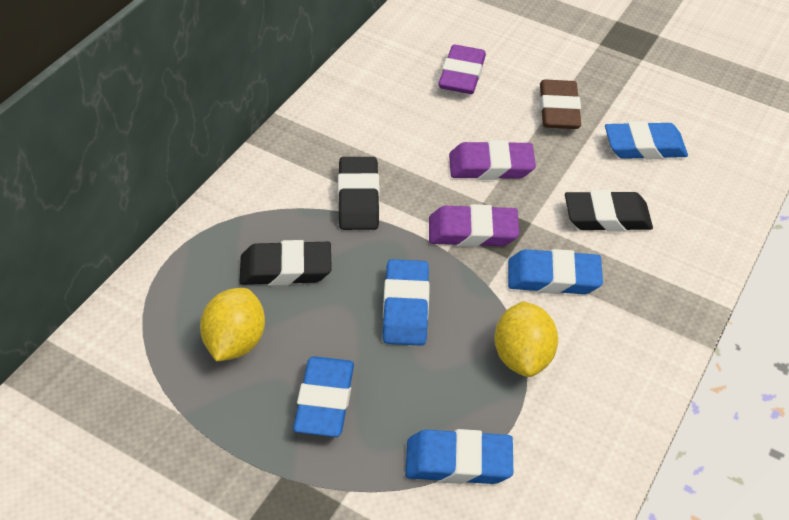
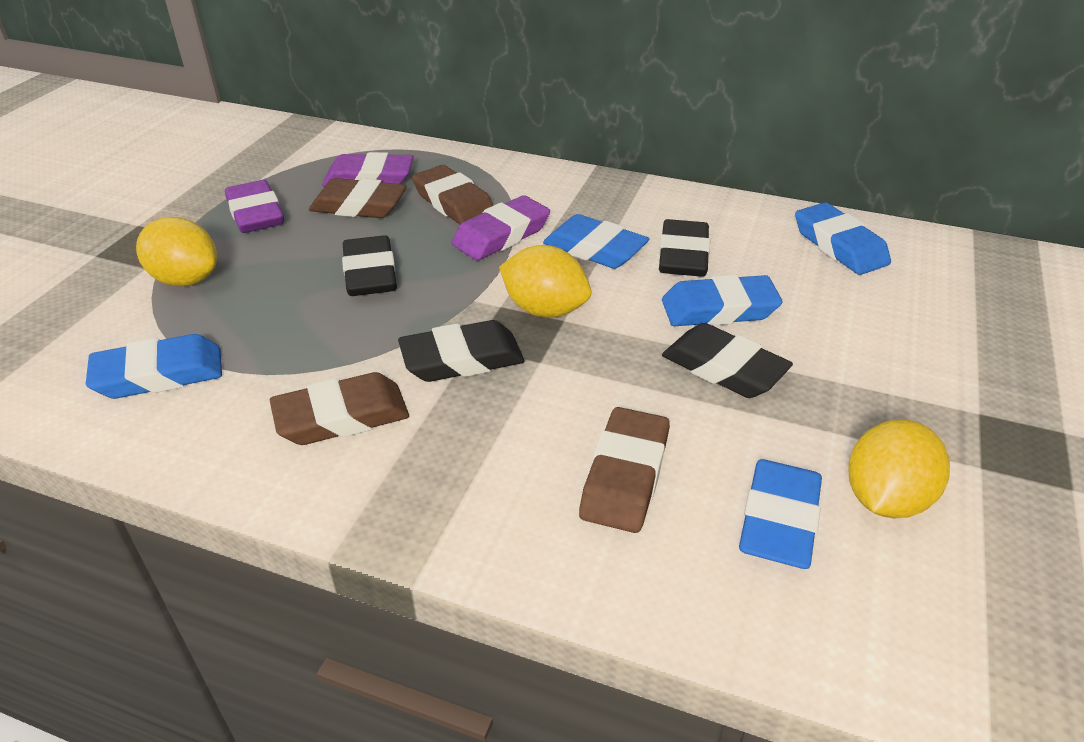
black eraser: 3 -> 4
brown eraser: 1 -> 4
yellow lemon: 2 -> 3

